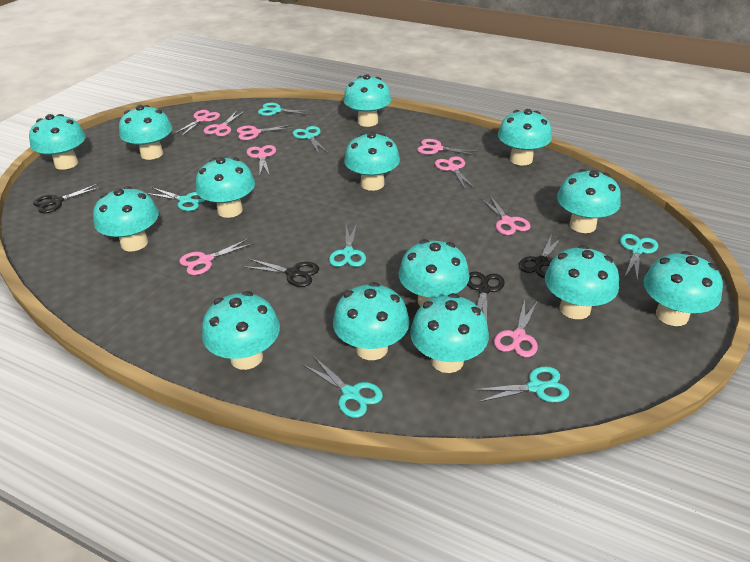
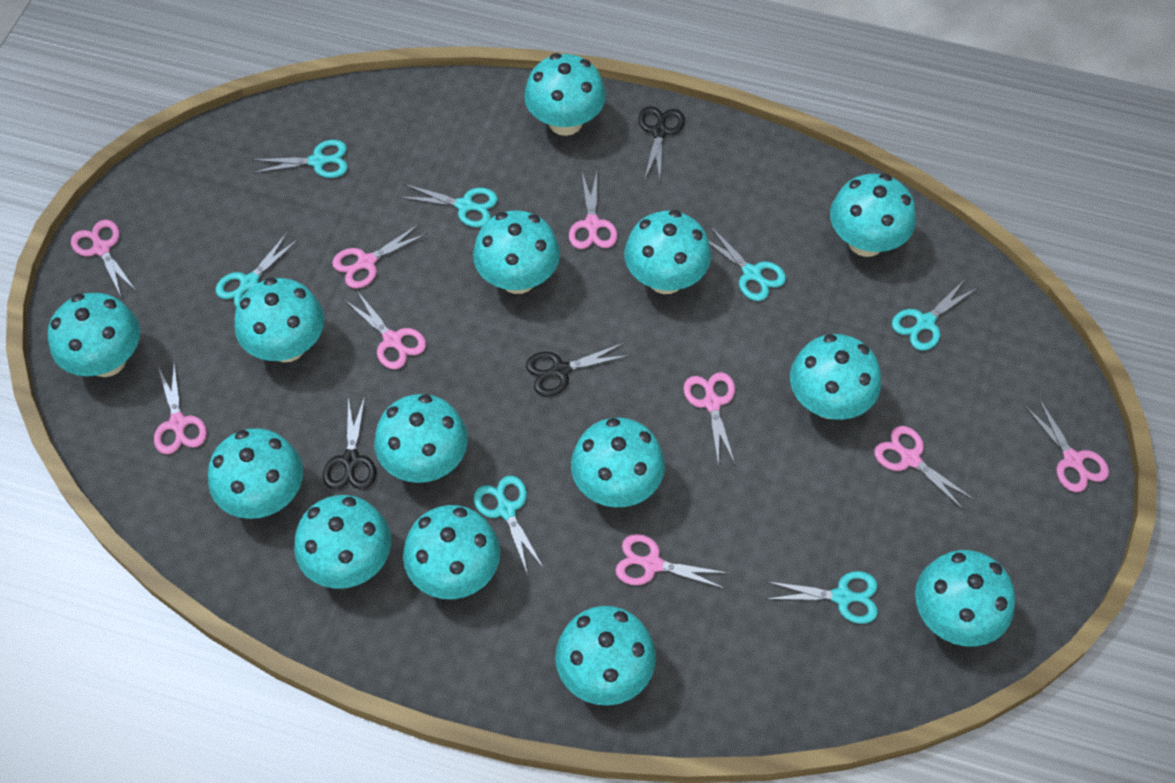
black scissors: 4 -> 3

